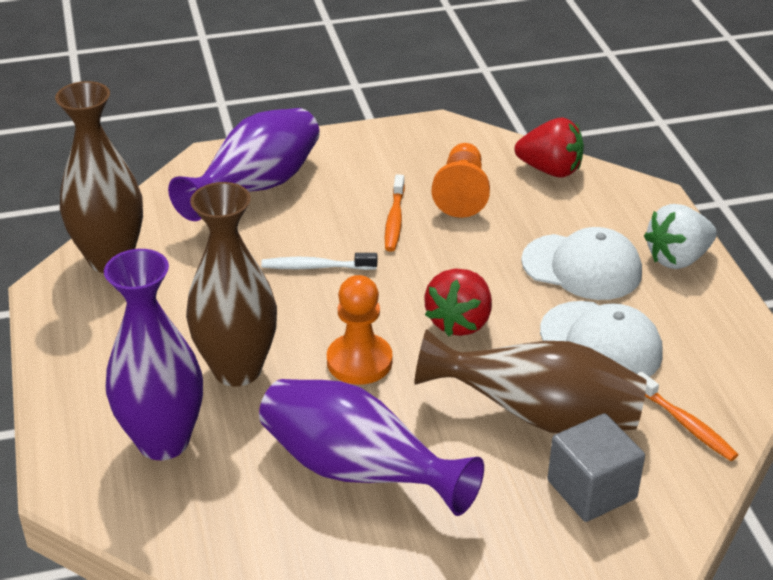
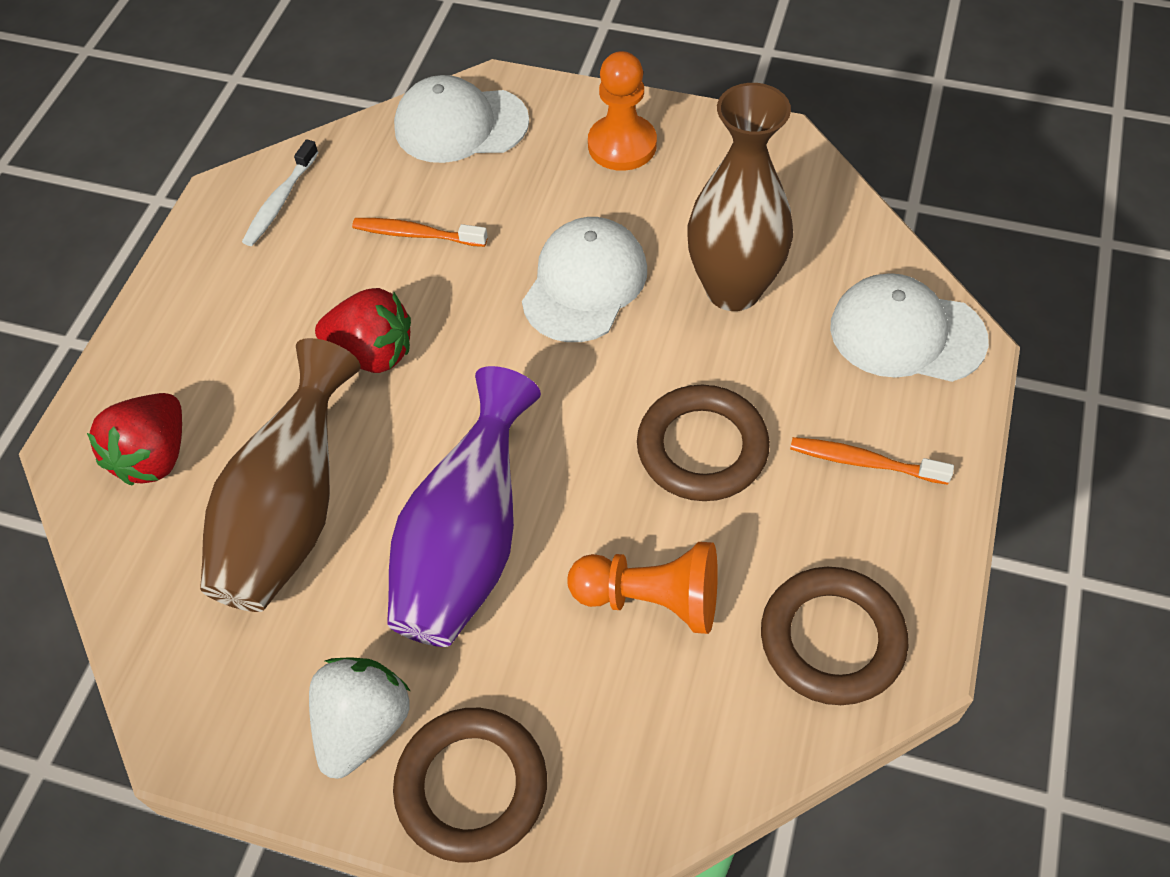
brown ring: 0 -> 3
brown vase: 3 -> 2
grey cube: 1 -> 0
purple vase: 3 -> 1
white cap: 2 -> 3

